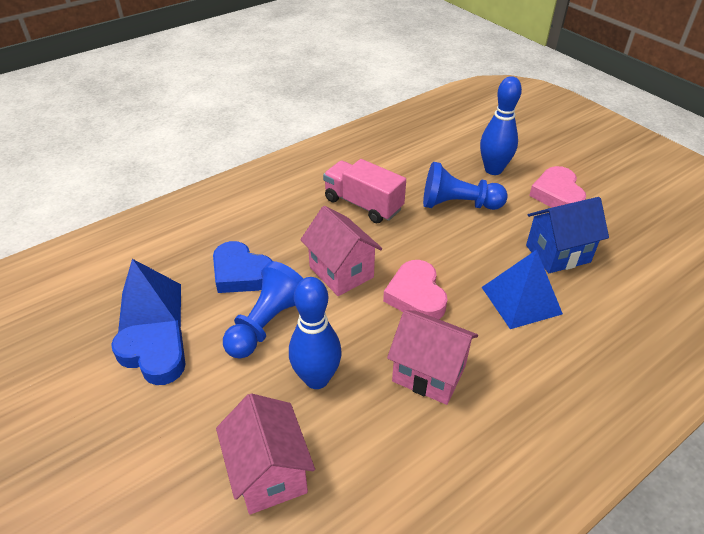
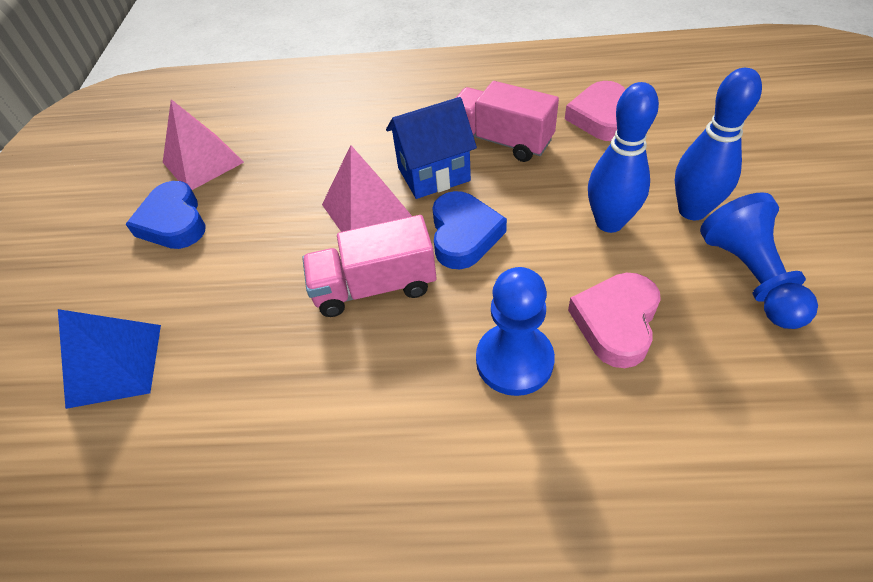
blue pyramid: 2 -> 1
pink house: 3 -> 0
pink pyramid: 0 -> 2
pink truck: 1 -> 2

